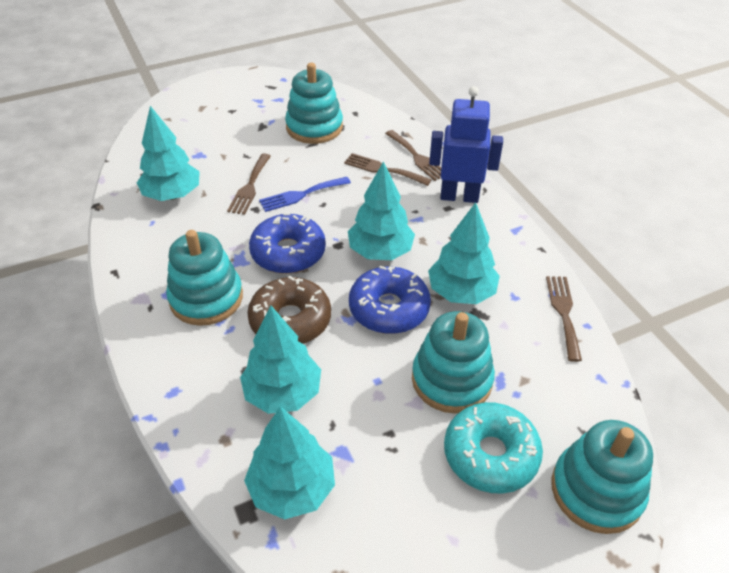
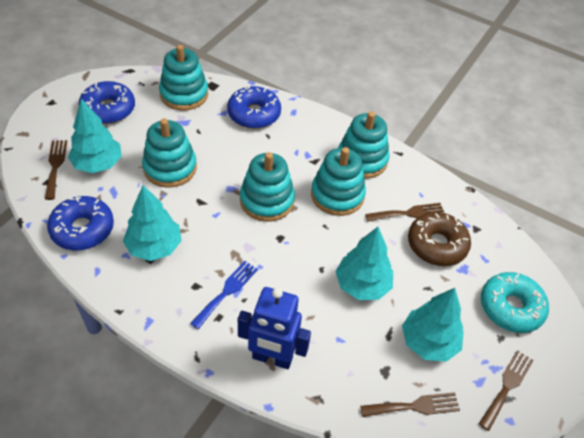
blue donut: 2 -> 3
turquoise stacking toy: 4 -> 5
turquoise tree: 5 -> 4

